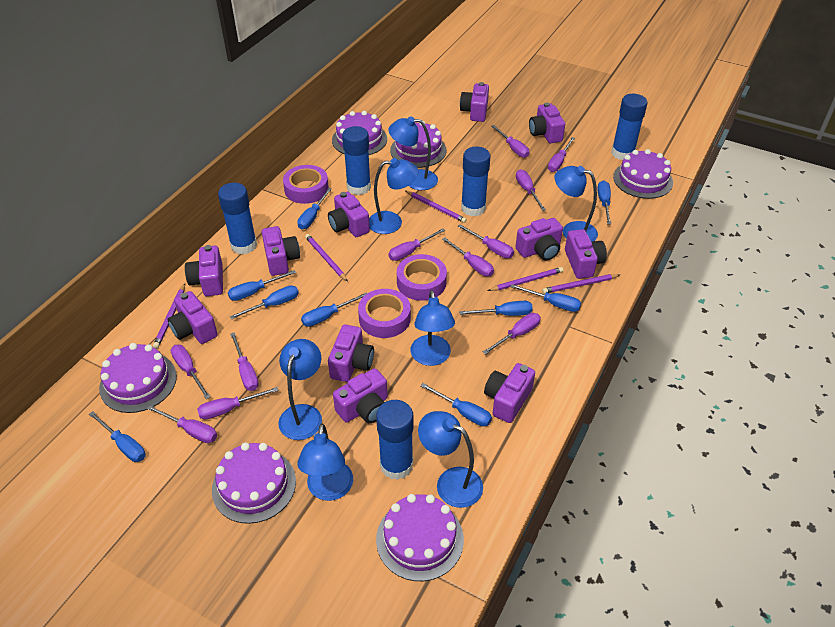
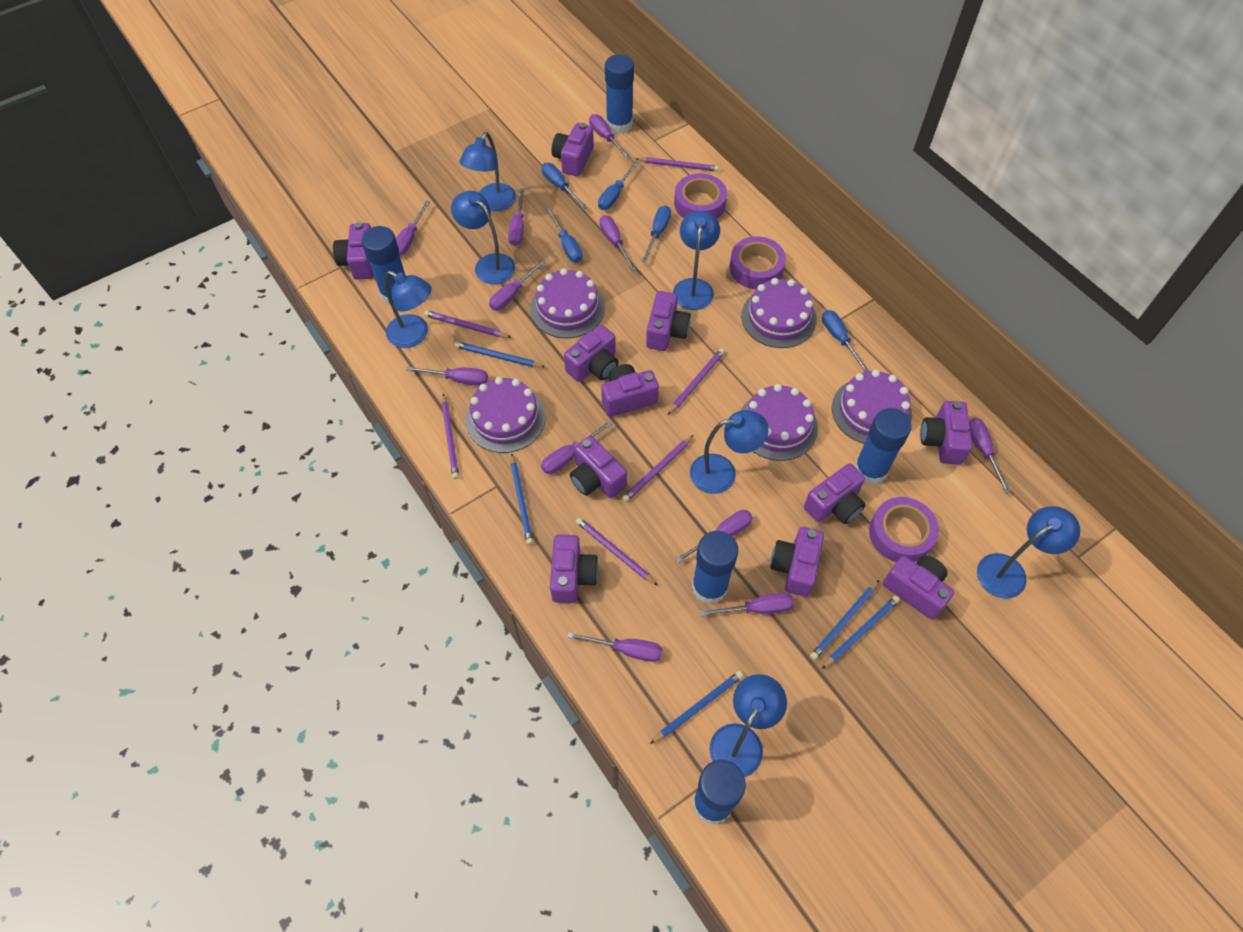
blue pencil: 0 -> 5
blue screwdriver: 9 -> 5
purple cake: 6 -> 5
purple pencil: 5 -> 6

